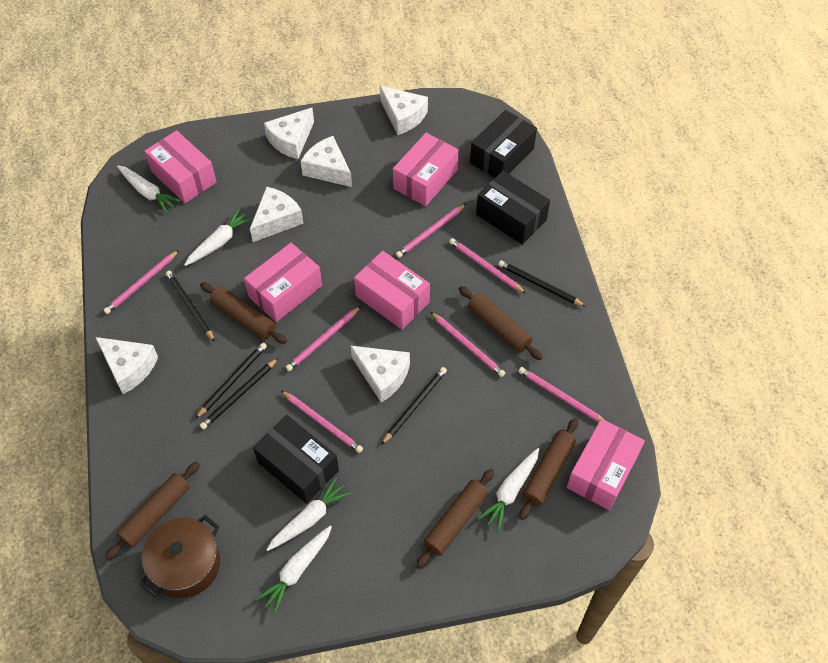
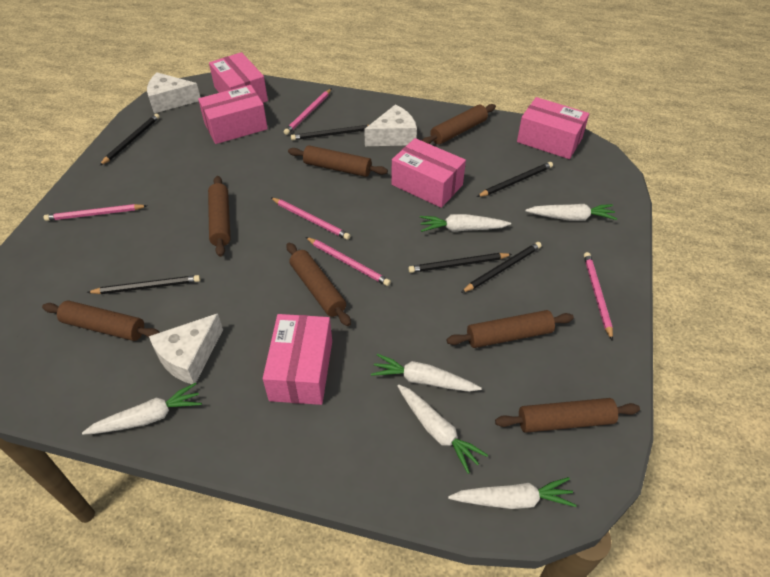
black box: 3 -> 0
black pencil: 5 -> 6
brown pot: 1 -> 0
brown rolling pin: 5 -> 7
pink pencil: 7 -> 5
white carrot: 5 -> 6
white cheese: 6 -> 3

